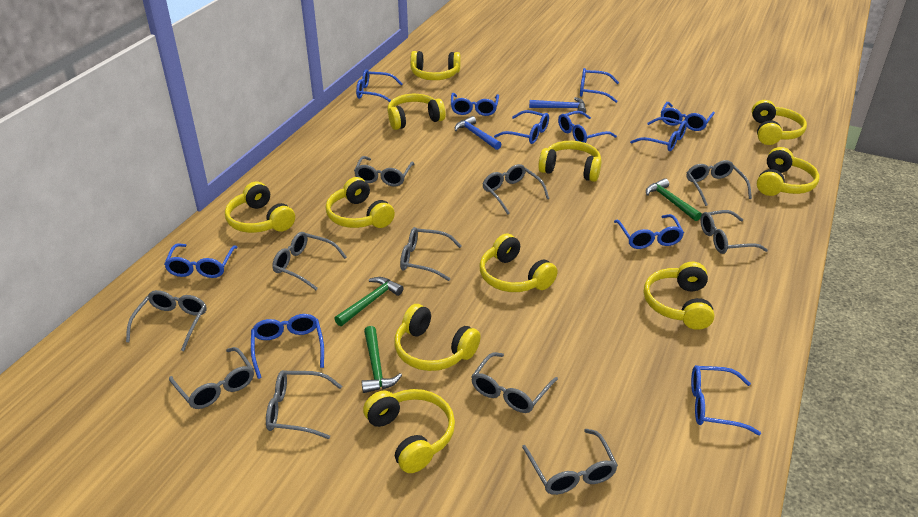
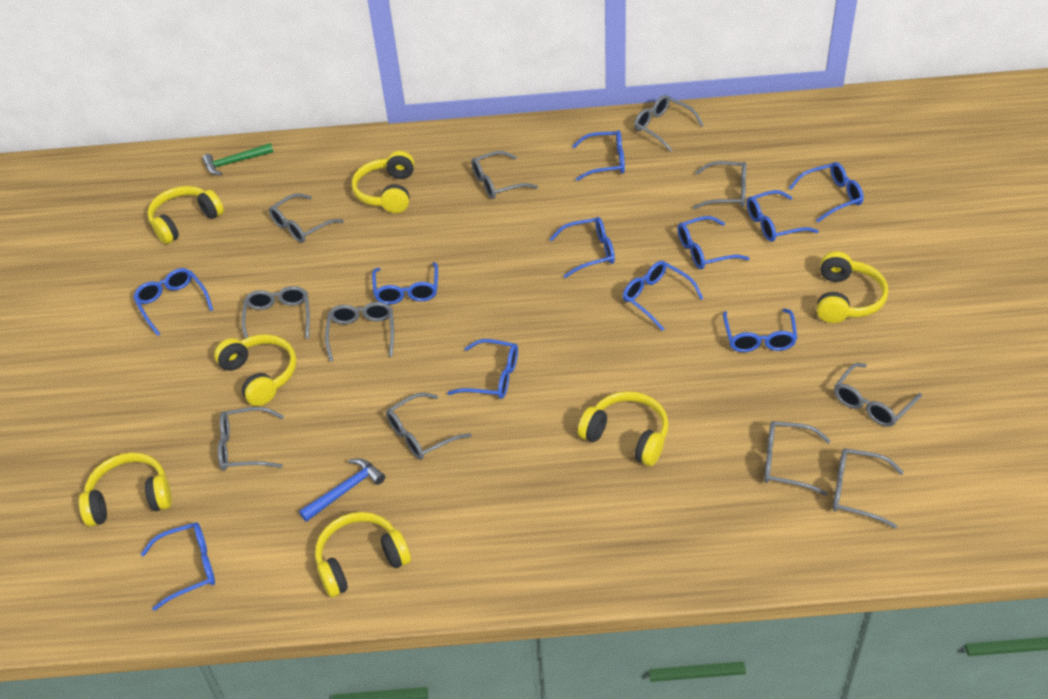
blue hammer: 2 -> 1
green hammer: 3 -> 1
yellow headphones: 11 -> 7

